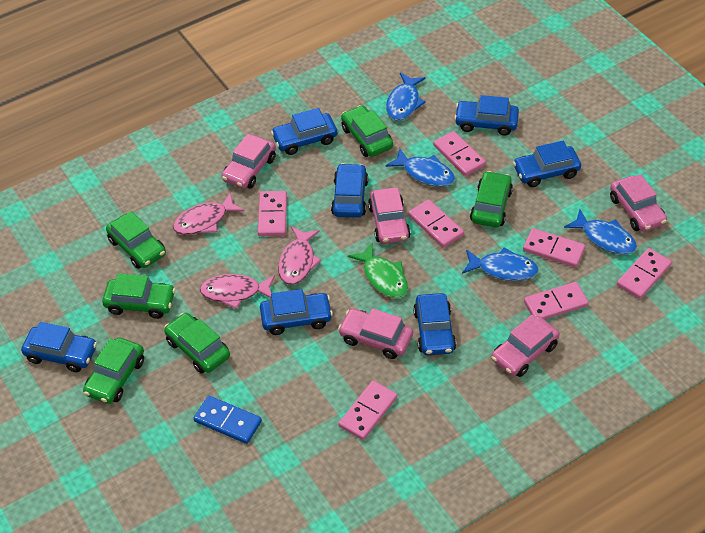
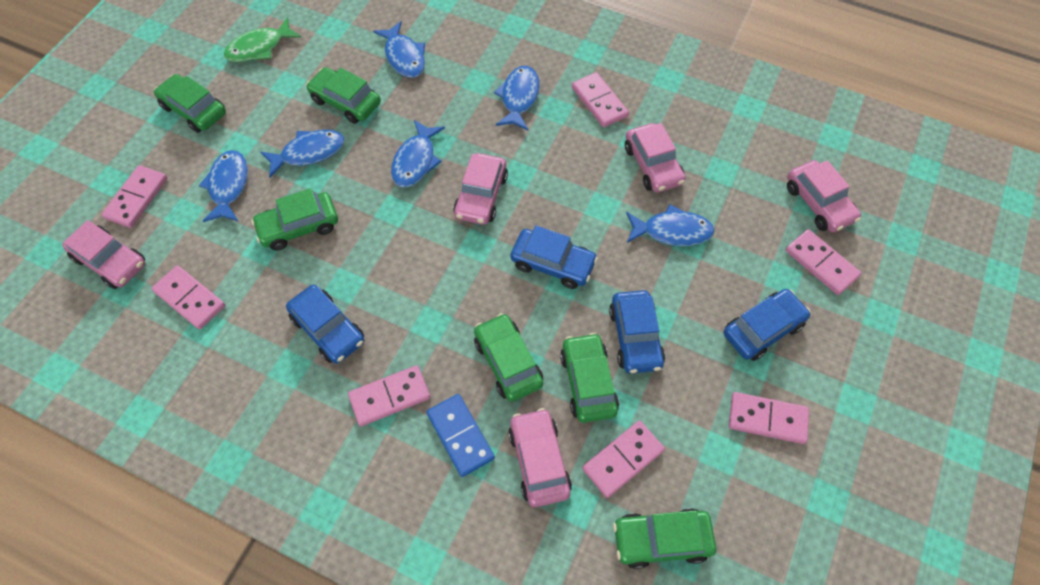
blue car: 7 -> 4
blue fish: 4 -> 6
pink fish: 3 -> 0

